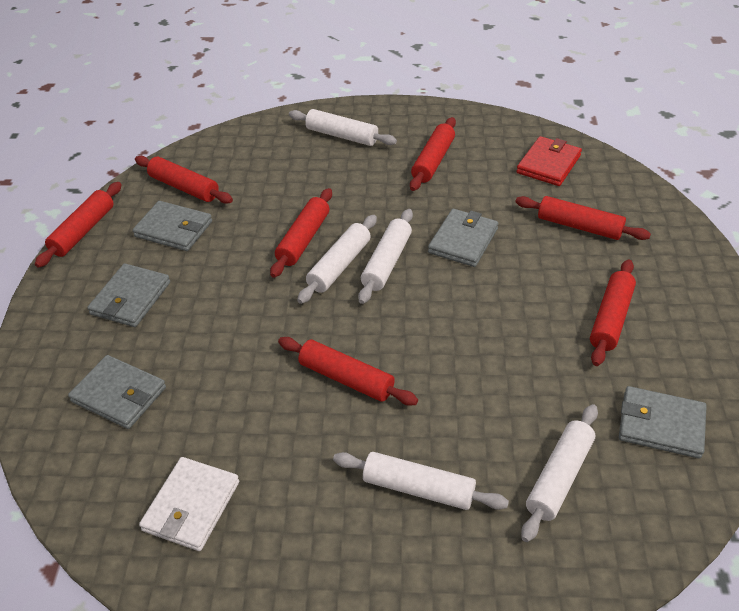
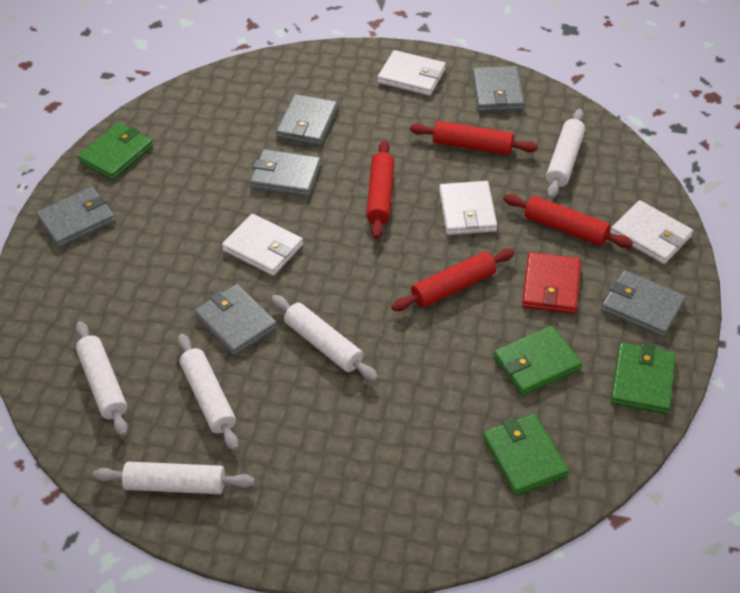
green wallet: 0 -> 4
grey wallet: 5 -> 6
red rolling pin: 7 -> 4
white wallet: 1 -> 4

